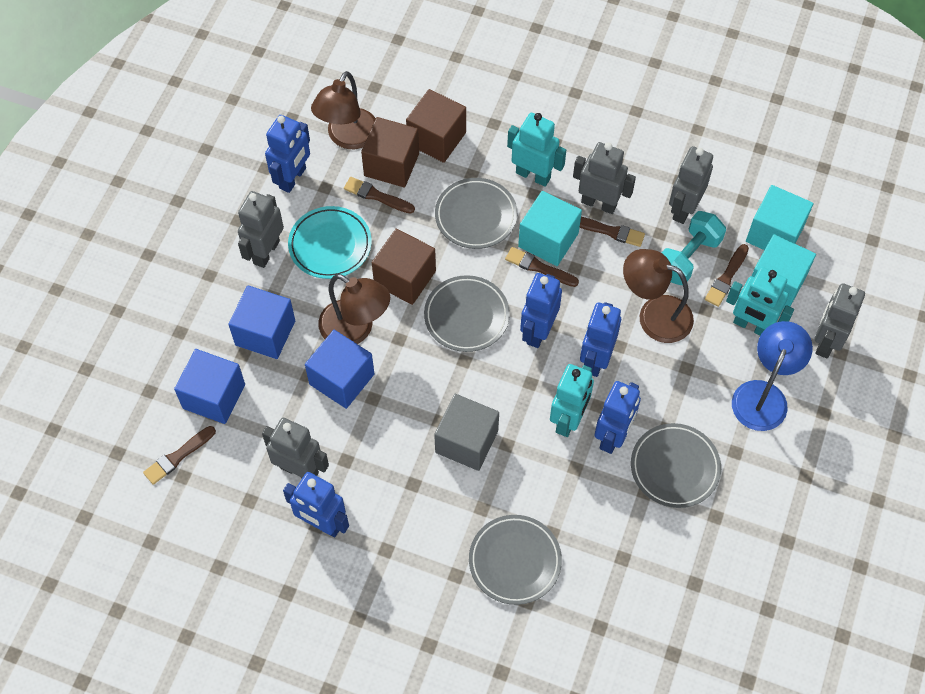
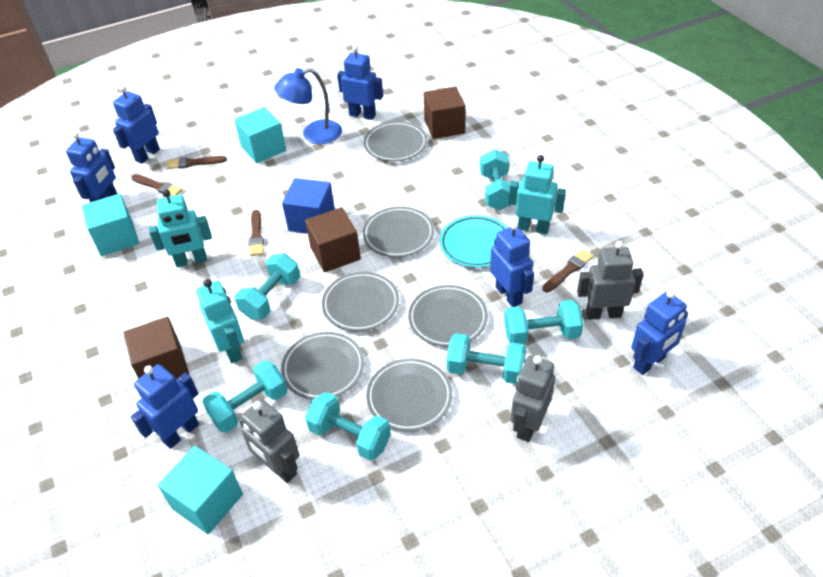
blue cube: 3 -> 1
blue robot: 5 -> 6
brown brush: 5 -> 4
brown lamp: 3 -> 0
grey cube: 1 -> 0
grey plate: 4 -> 6
grey robot: 5 -> 3
turquoise dumbbell: 1 -> 6

